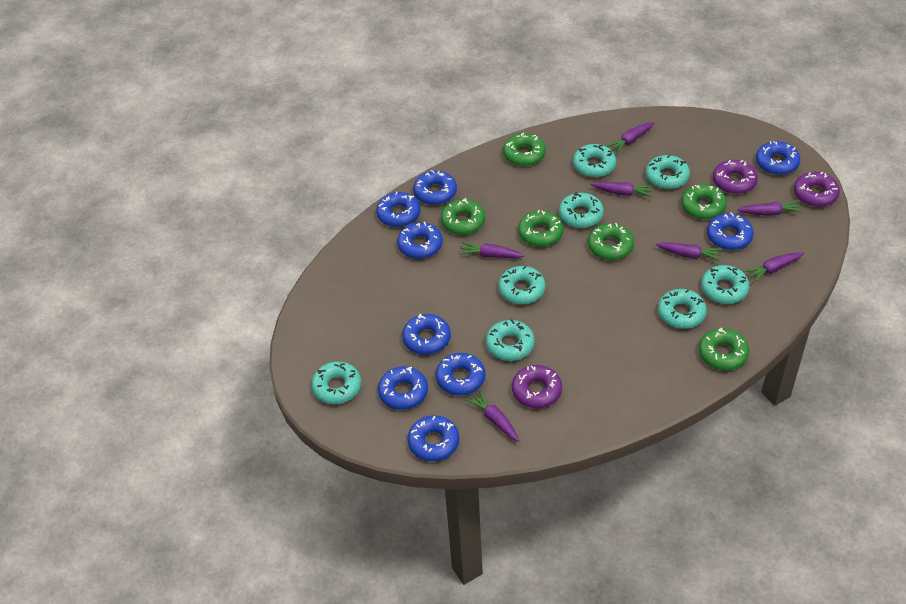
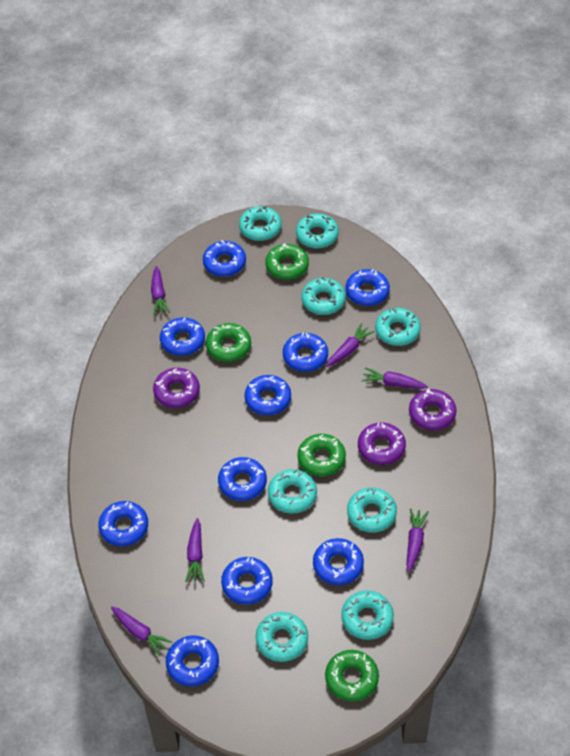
blue donut: 9 -> 10
green donut: 6 -> 4
purple carrot: 7 -> 6

